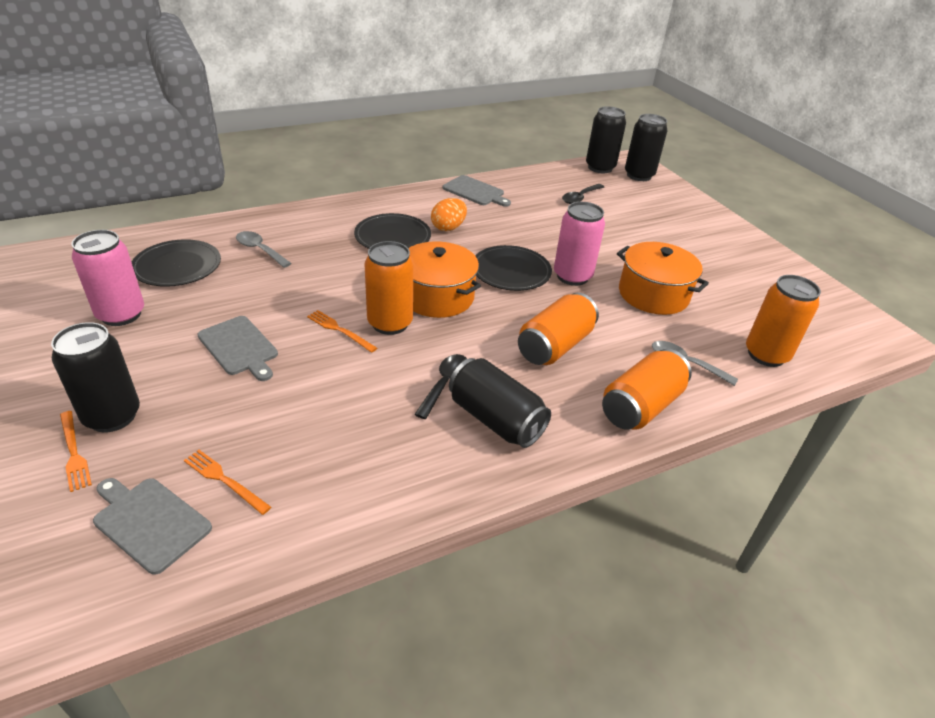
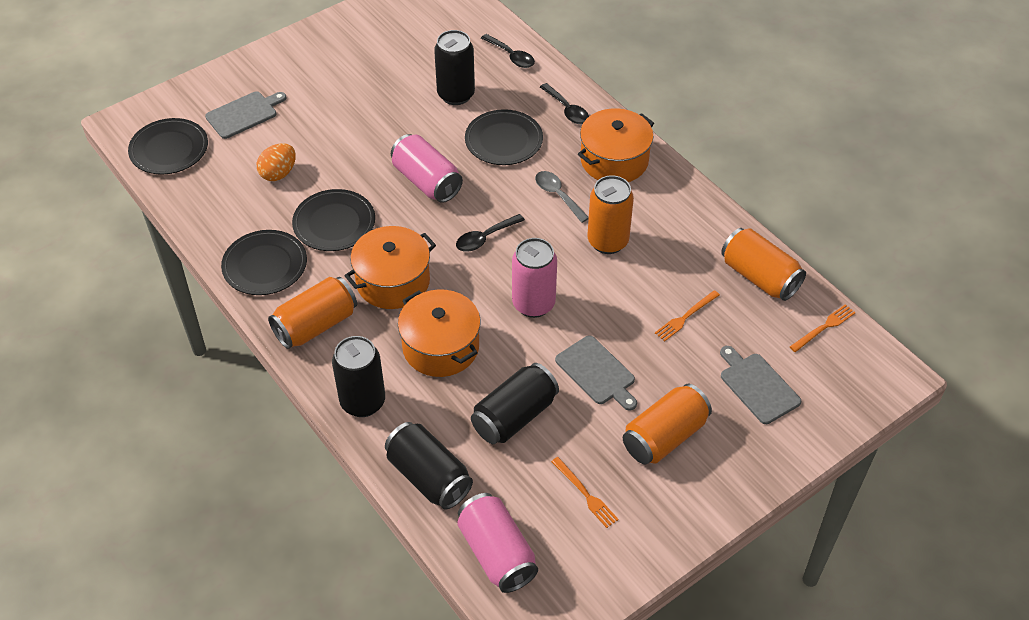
black plate: 3 -> 4
black spoon: 2 -> 3
grey spoon: 2 -> 1
orange pot: 2 -> 3
pink can: 2 -> 3

